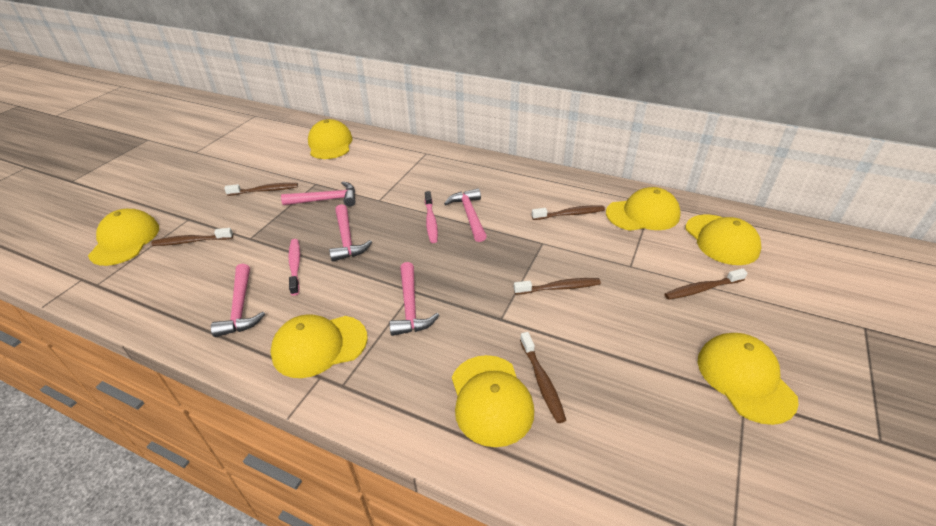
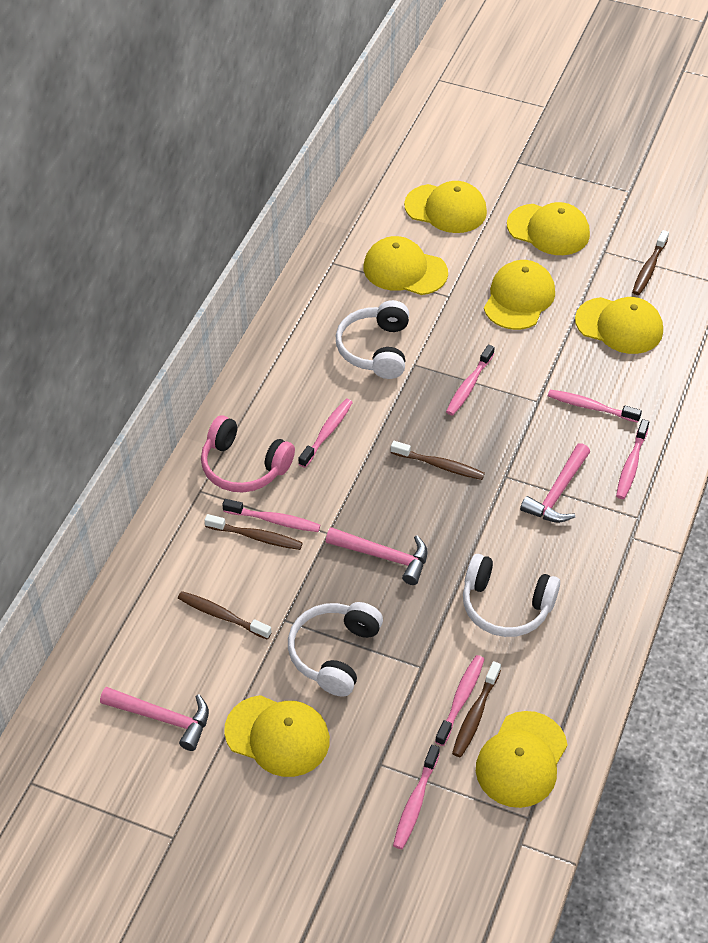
brown toothbrush: 6 -> 5
pink hammer: 5 -> 3
pink headphones: 0 -> 1
pink toothbrush: 2 -> 7
white headphones: 0 -> 3

